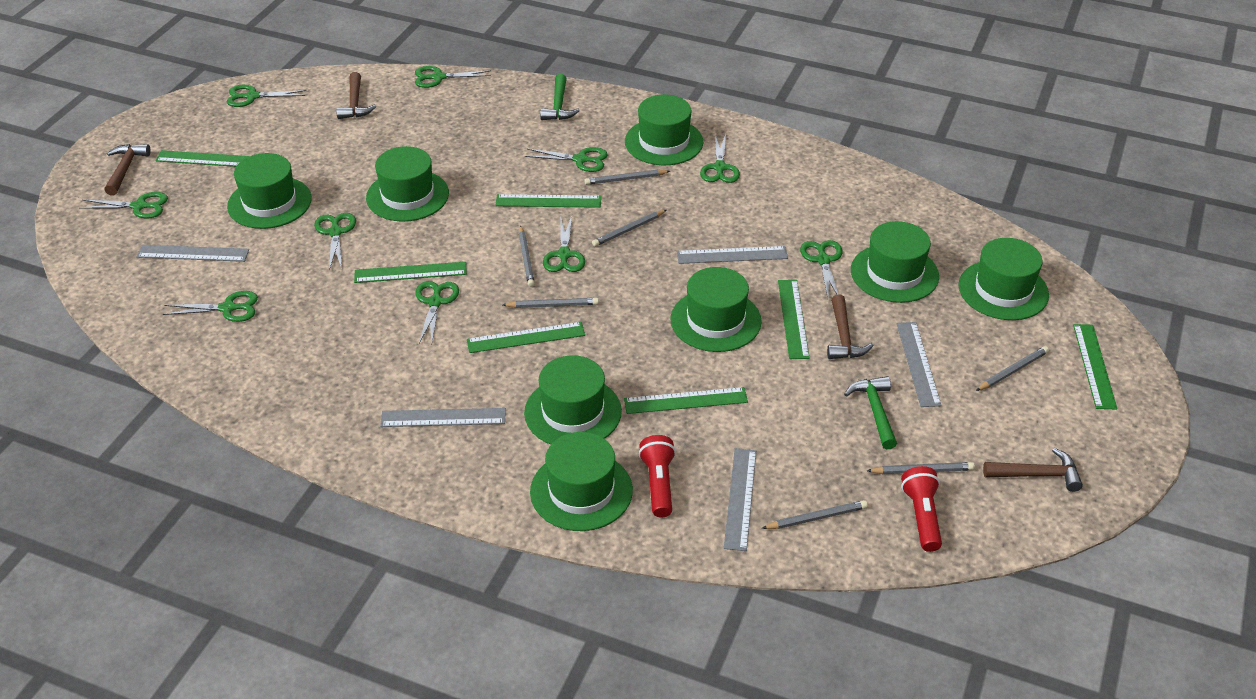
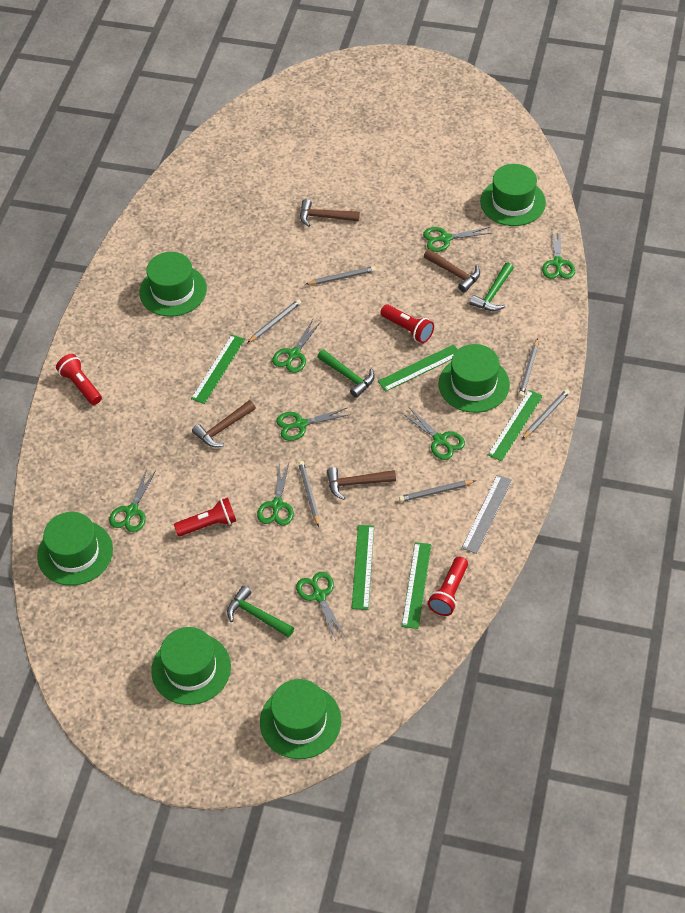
green hammer: 2 -> 3
green hat: 8 -> 6
green ruler: 7 -> 5
green scissors: 10 -> 8
grey pencil: 7 -> 6
grey ruler: 5 -> 1
red flashlight: 2 -> 4

